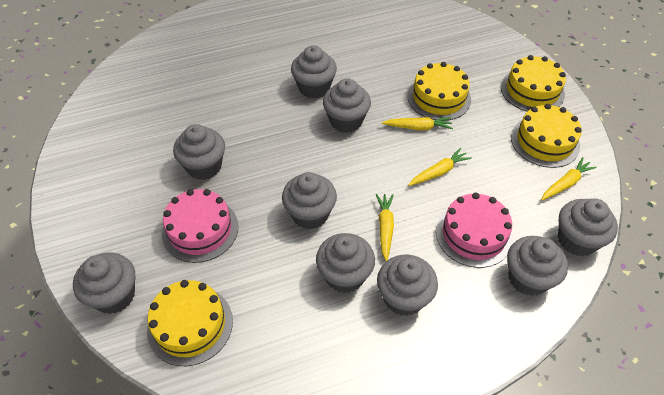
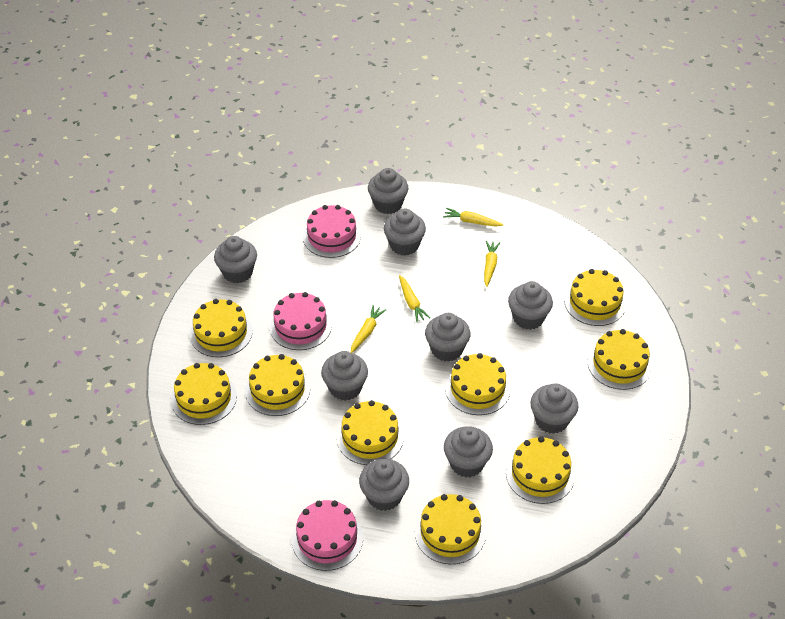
pink cake: 2 -> 3
yellow cake: 4 -> 9

